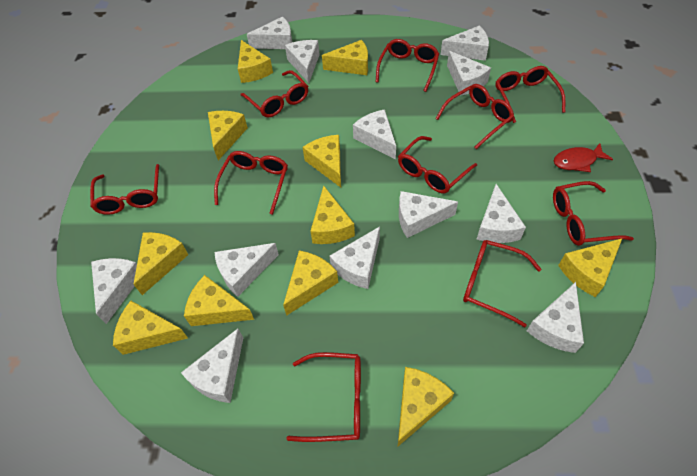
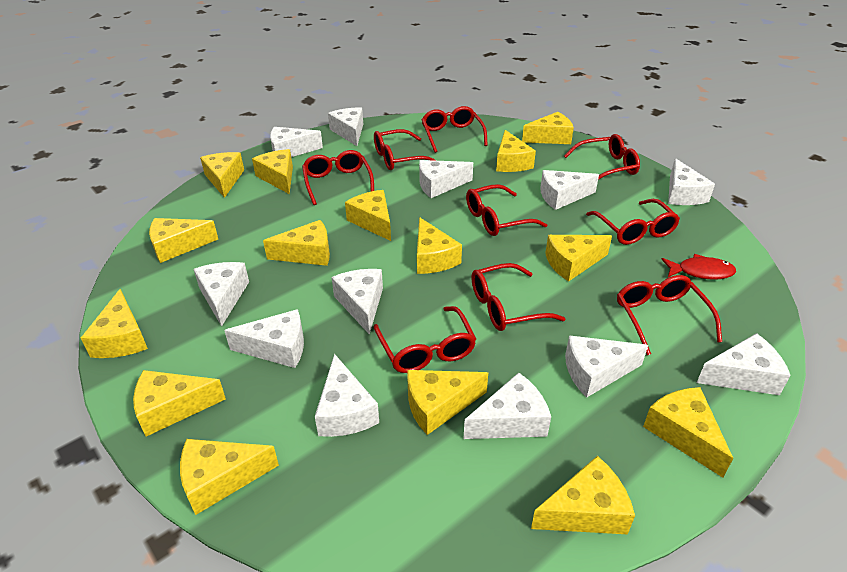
red glasses: 10 -> 9
yellow cheese: 11 -> 15

